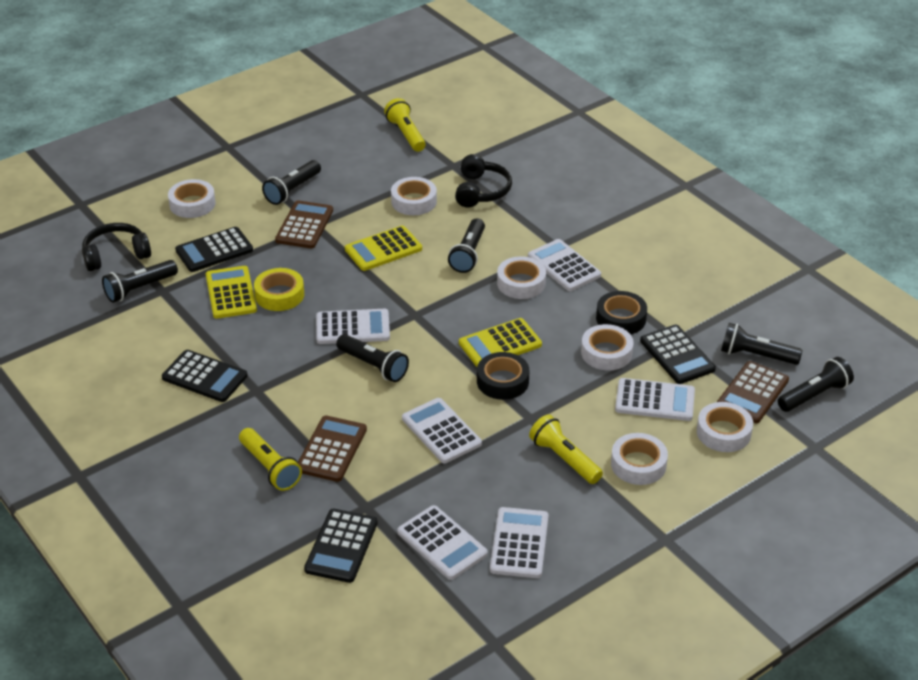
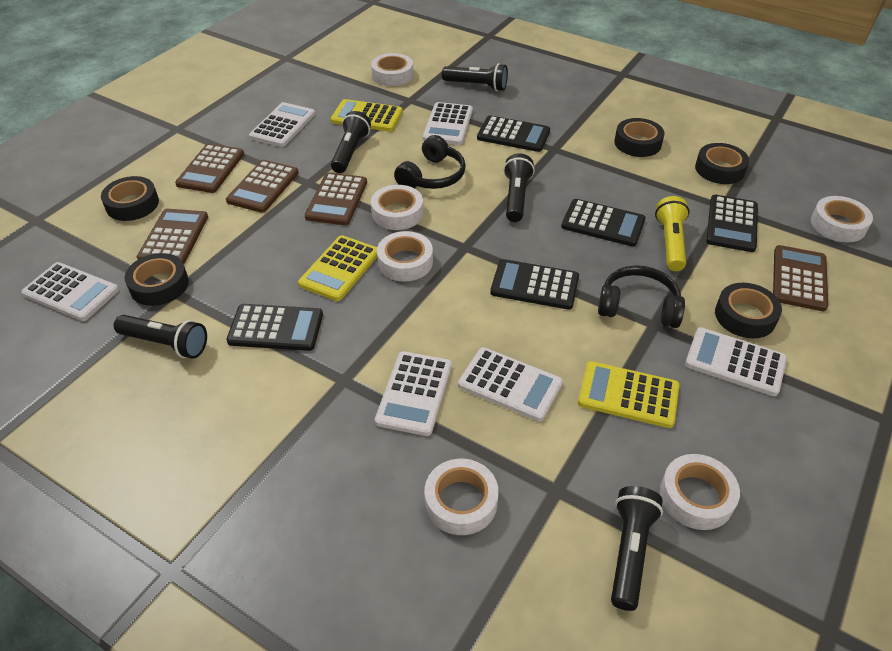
black calculator: 4 -> 5
black flashlight: 6 -> 5
black tape: 2 -> 5
brown calculator: 3 -> 5
yellow flashlight: 3 -> 1
yellow tape: 1 -> 0

